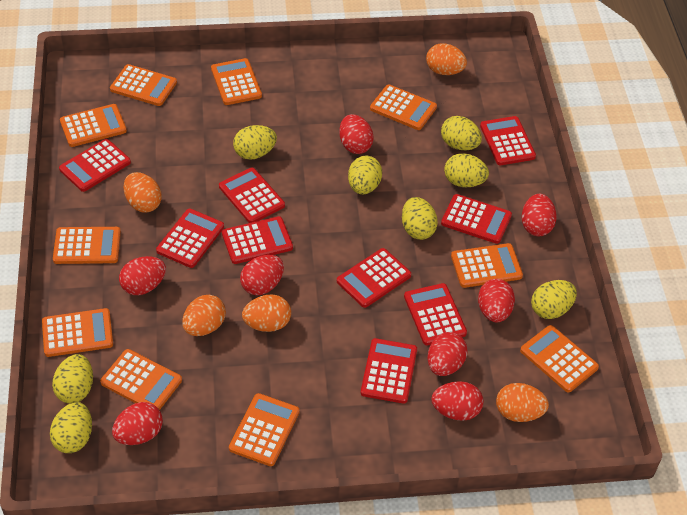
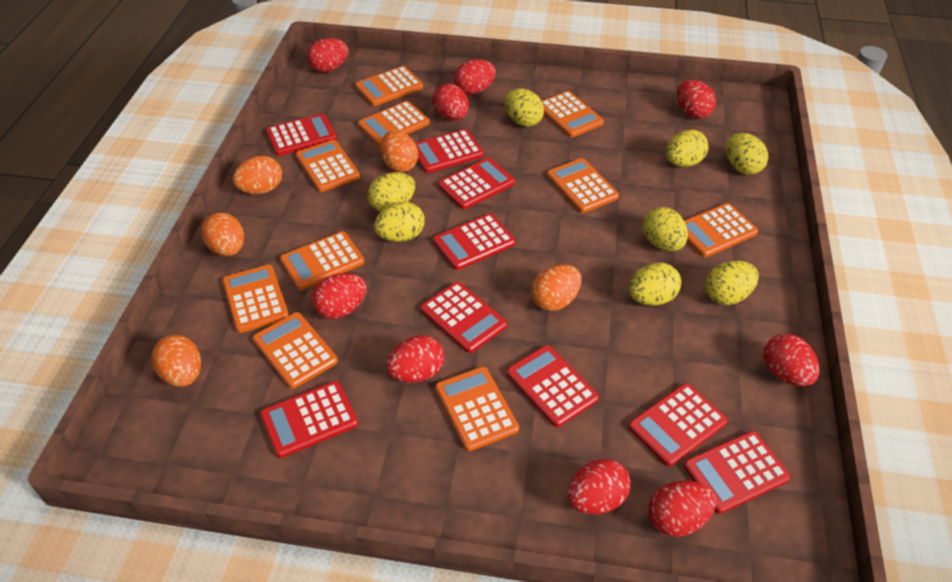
red egg: 8 -> 9

